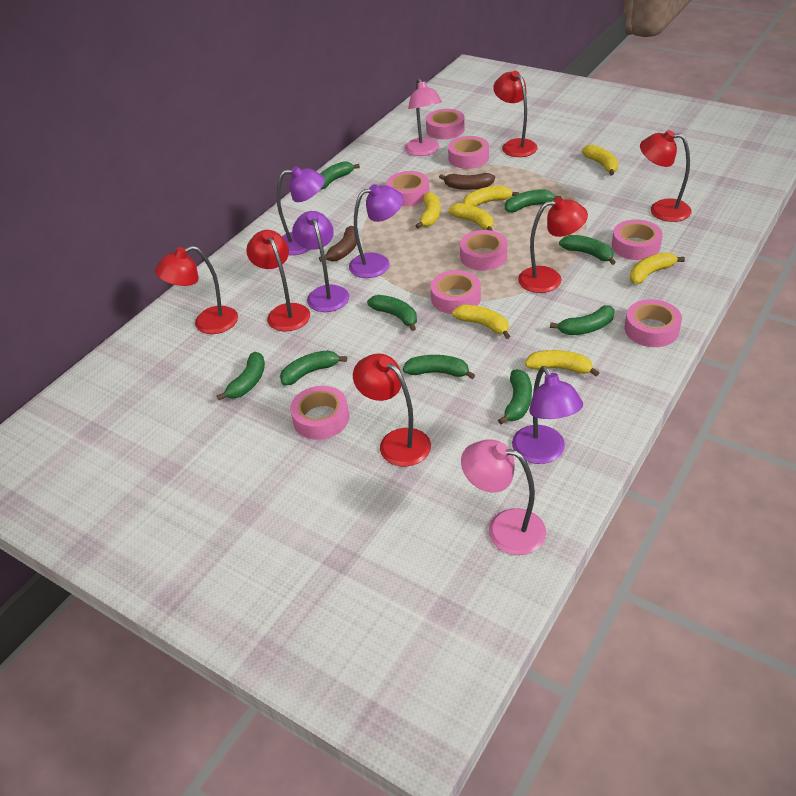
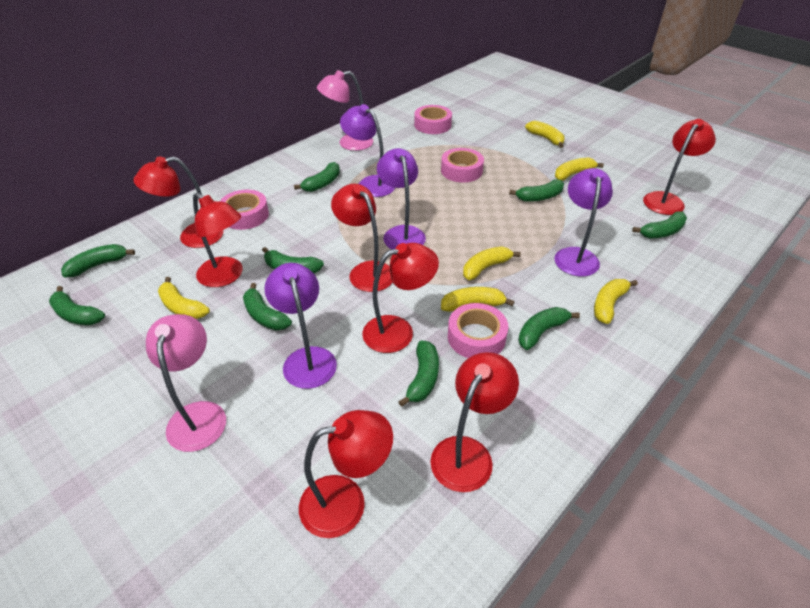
brown banana: 2 -> 0
pink tape: 8 -> 4
red lamp: 6 -> 7
yellow banana: 7 -> 6

